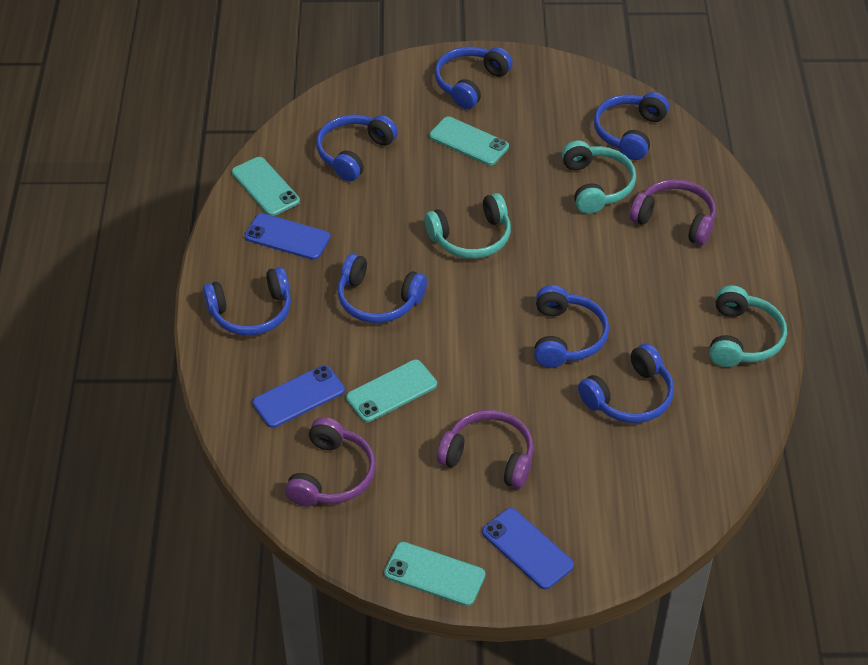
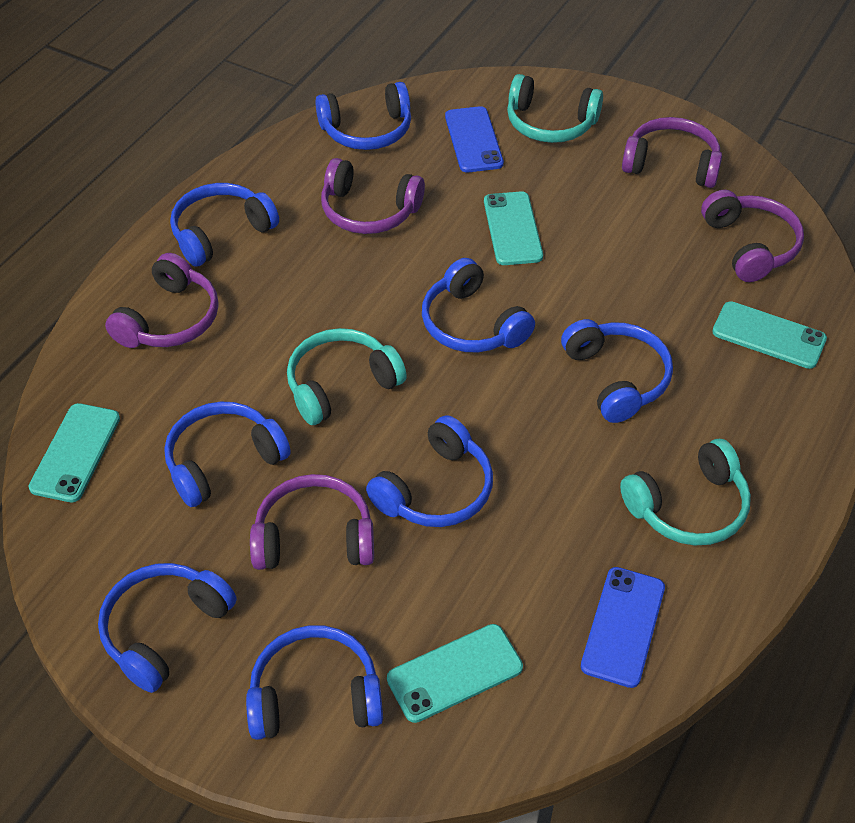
blue headphones: 7 -> 8
blue phone: 3 -> 2
purple headphones: 3 -> 5

